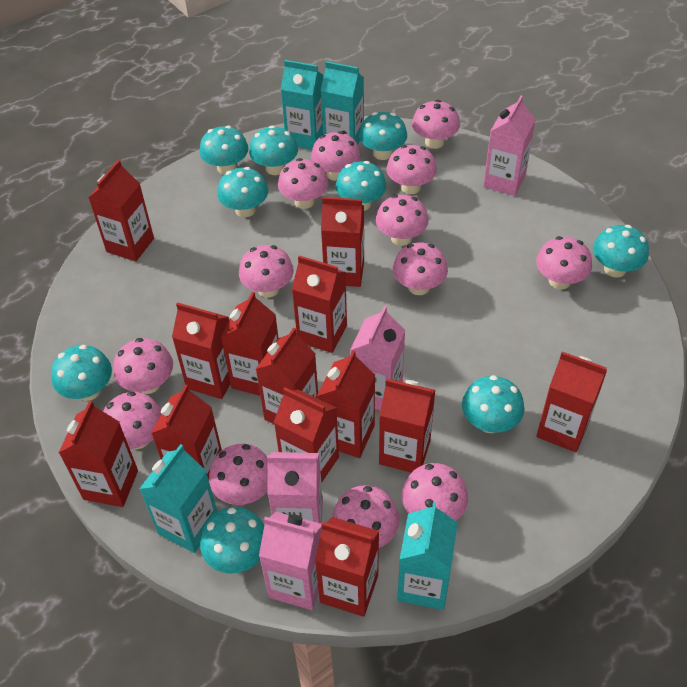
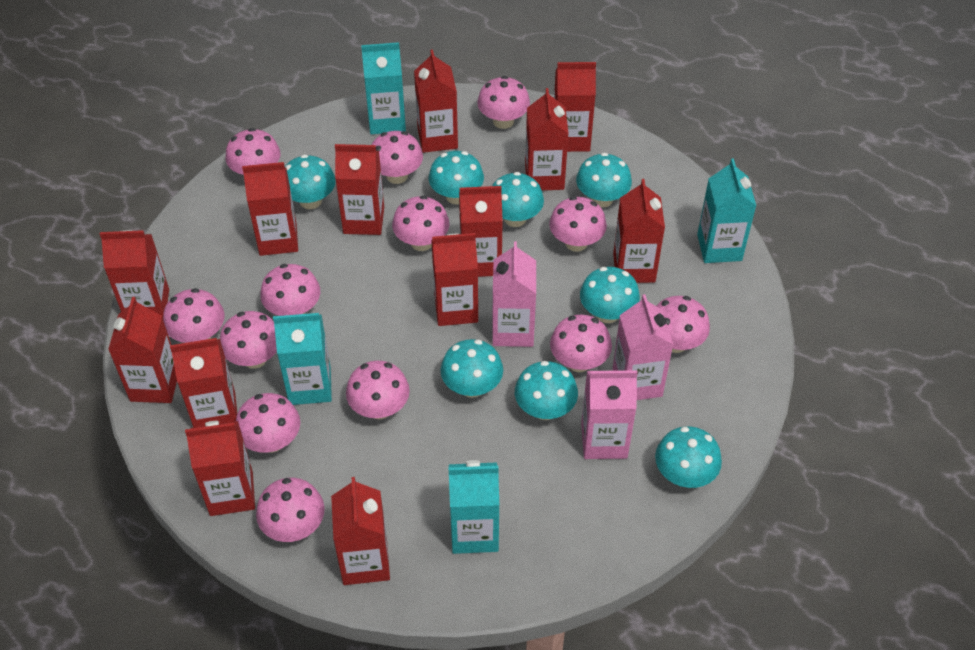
pink carton: 4 -> 3
turquoise mushroom: 9 -> 8

